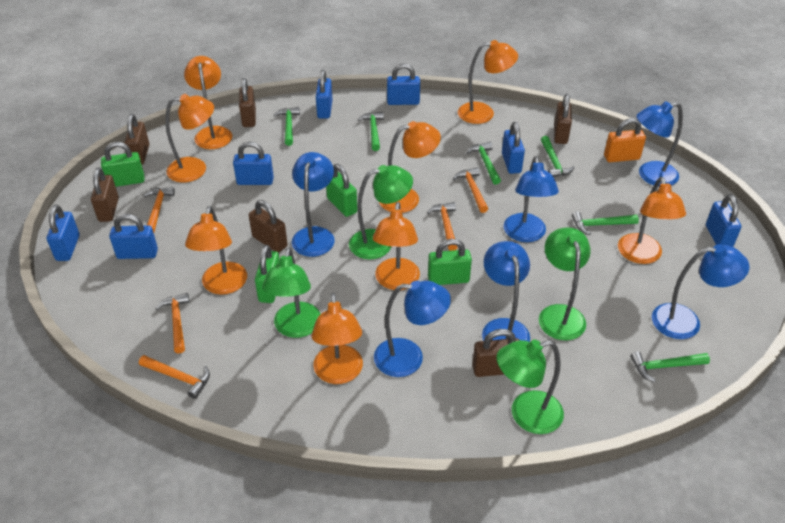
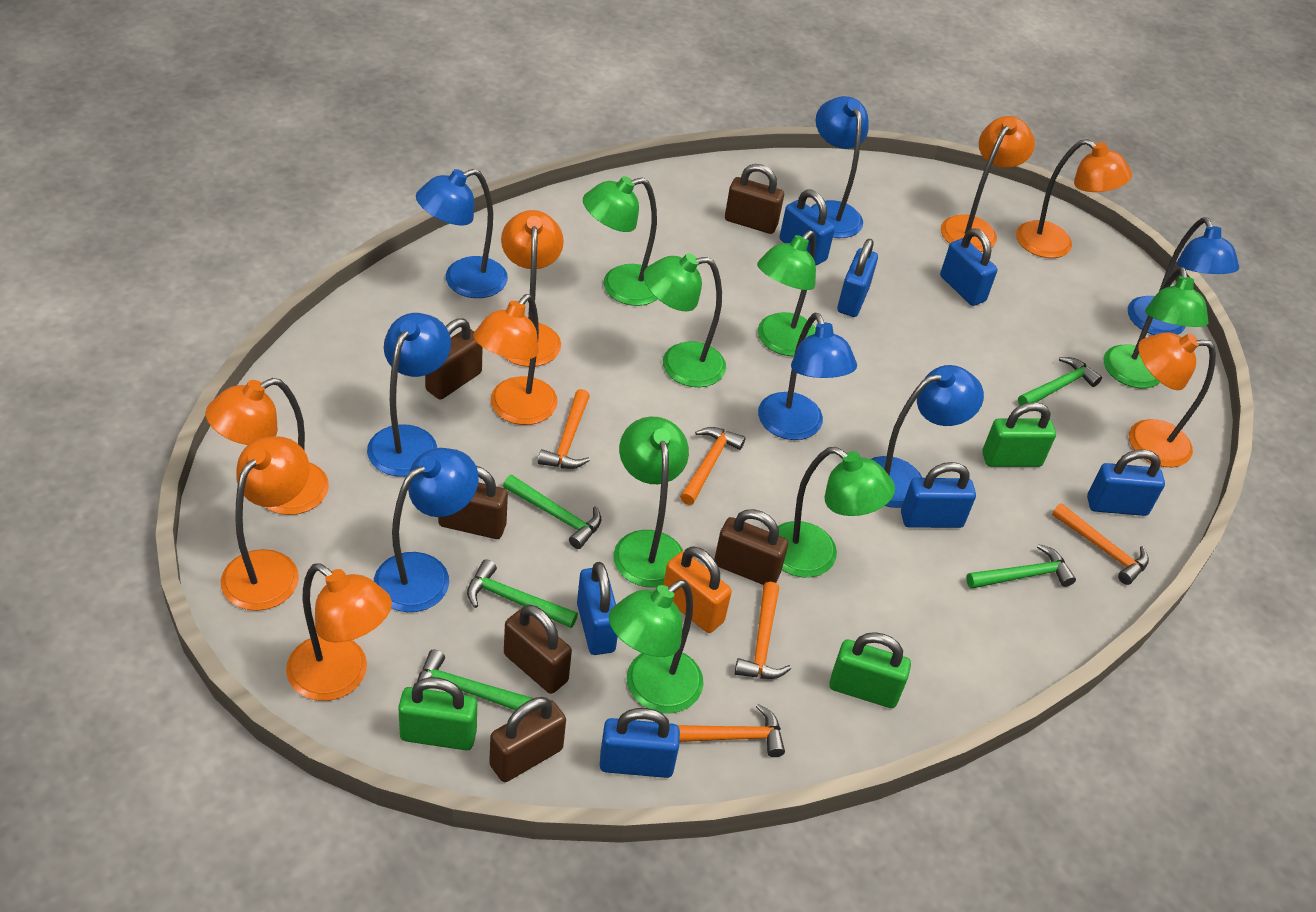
blue lamp: 6 -> 7
green hammer: 6 -> 5
green lamp: 4 -> 7
green padlock: 4 -> 3

